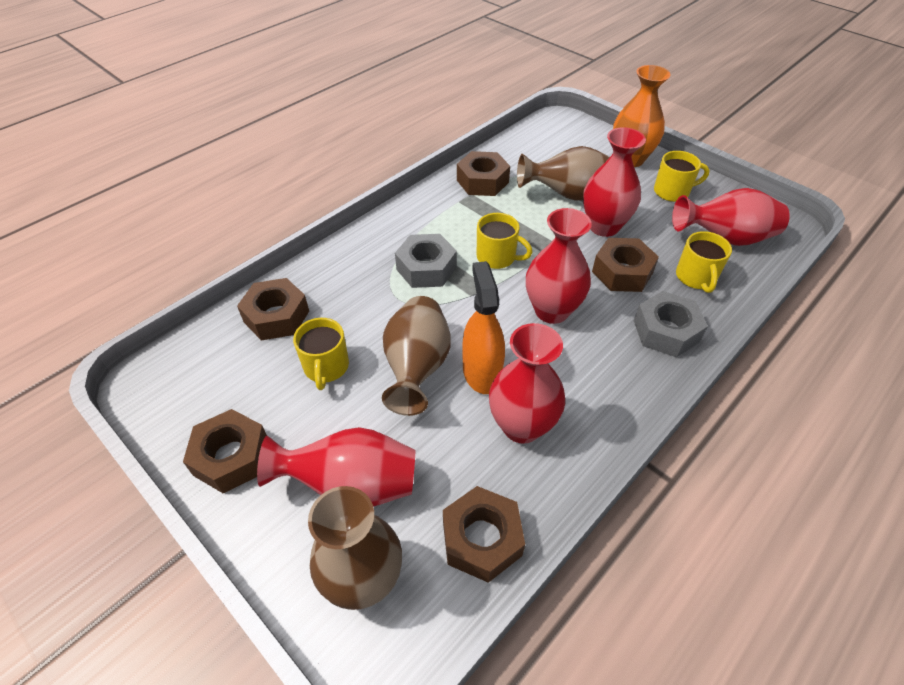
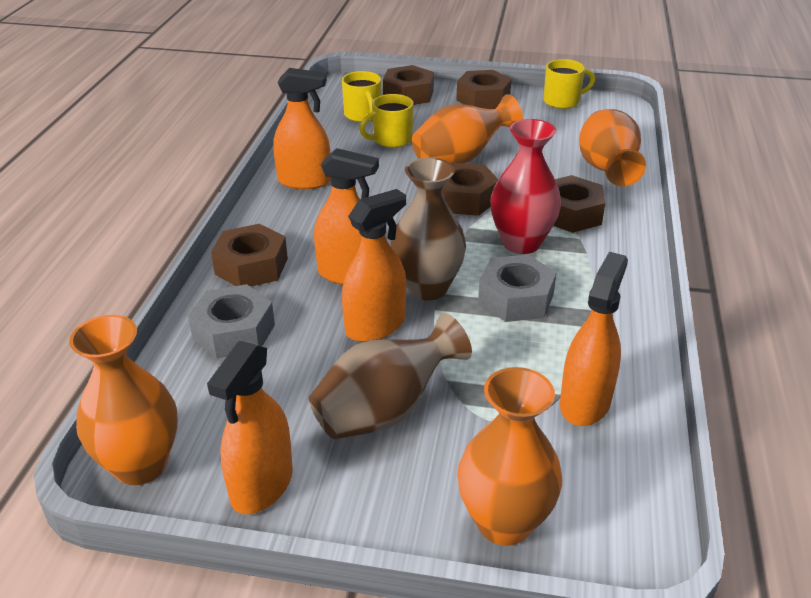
brown vase: 3 -> 2
orange spray bottle: 1 -> 5
orange vase: 1 -> 4
red vase: 5 -> 1
yellow mug: 4 -> 3

